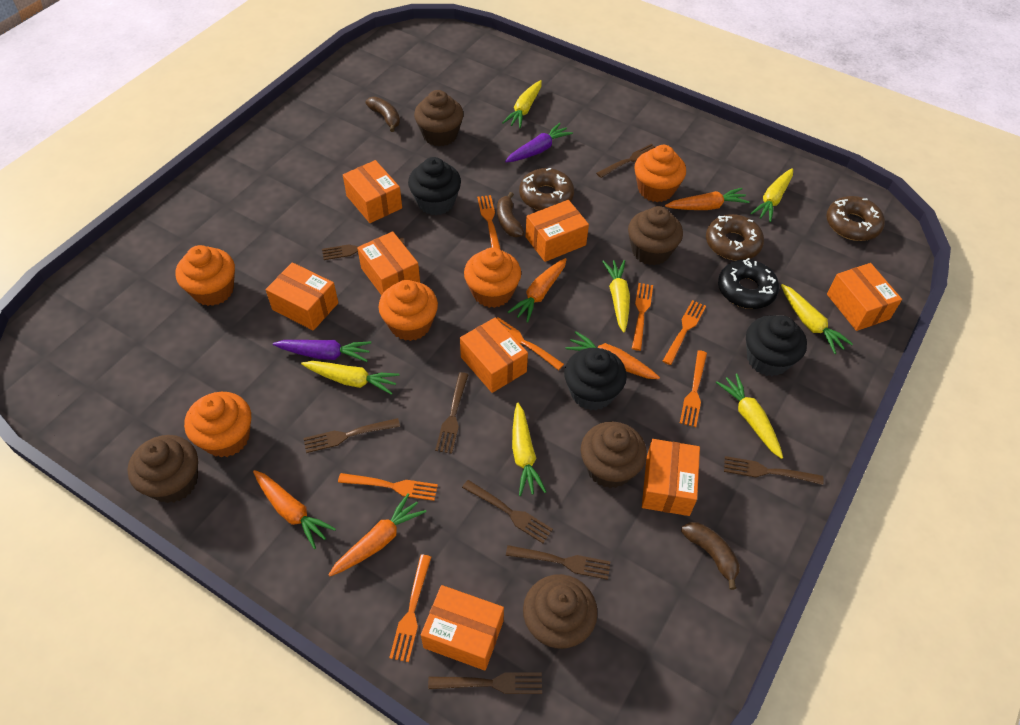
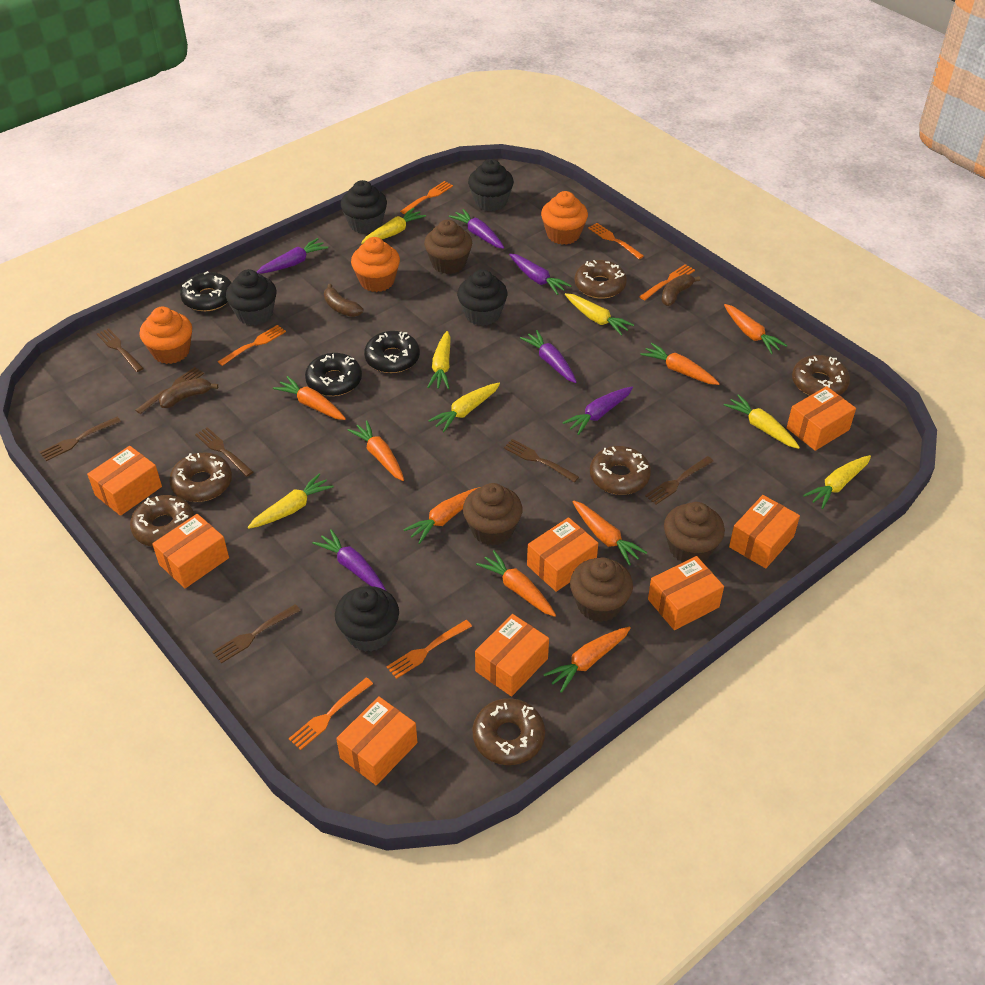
black cupcake: 3 -> 5
black donut: 1 -> 3
brown cupcake: 5 -> 4
brown donut: 3 -> 6
brown fork: 8 -> 7
orange carrot: 5 -> 8
orange cupcake: 5 -> 3
orange fork: 7 -> 6
purple carrot: 2 -> 6

